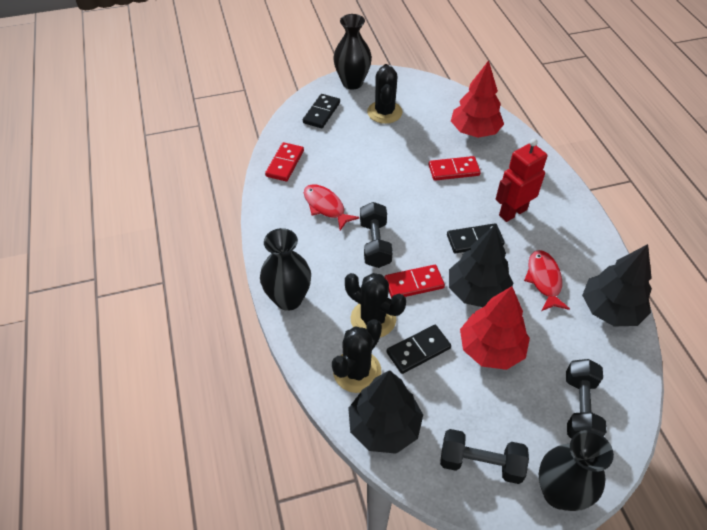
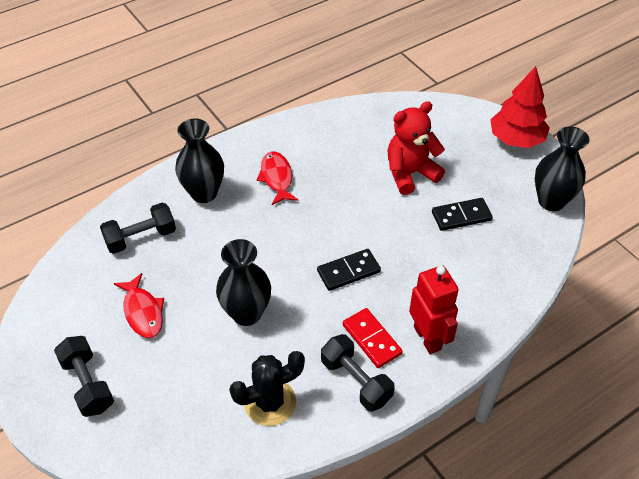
black cactus: 3 -> 1
black domino: 3 -> 2
black tree: 3 -> 0
red domino: 3 -> 1
red teddy bear: 0 -> 1
red tree: 2 -> 1

